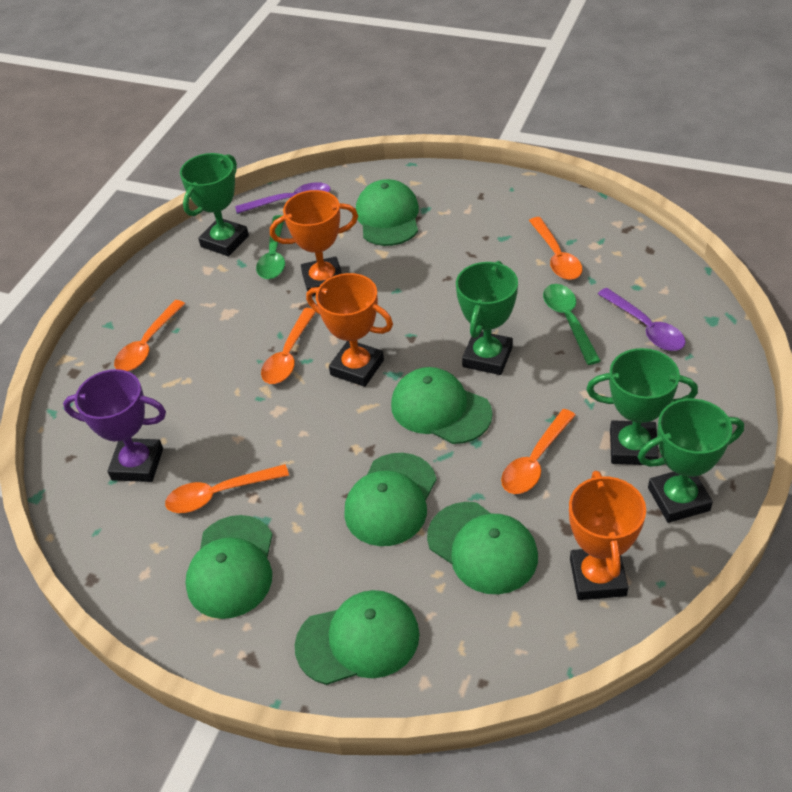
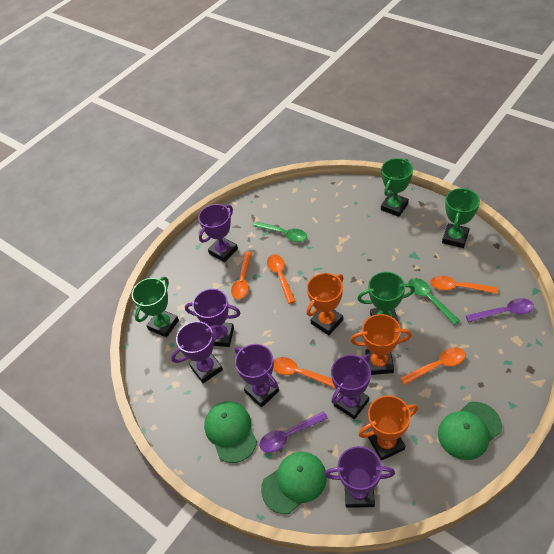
green cap: 6 -> 3
purple trophy: 1 -> 6

